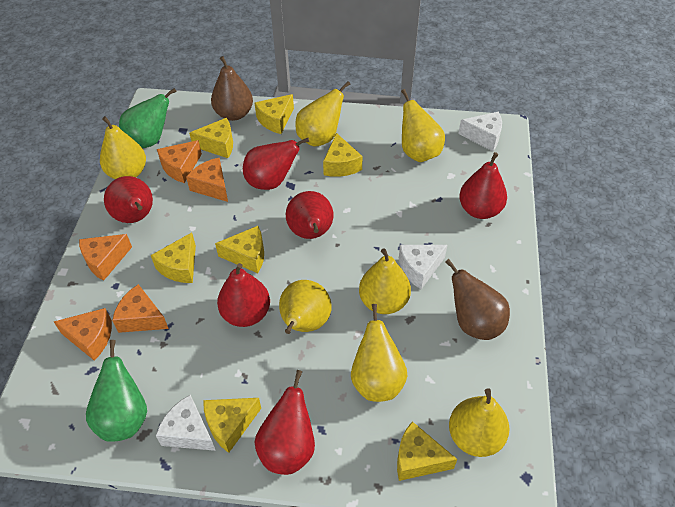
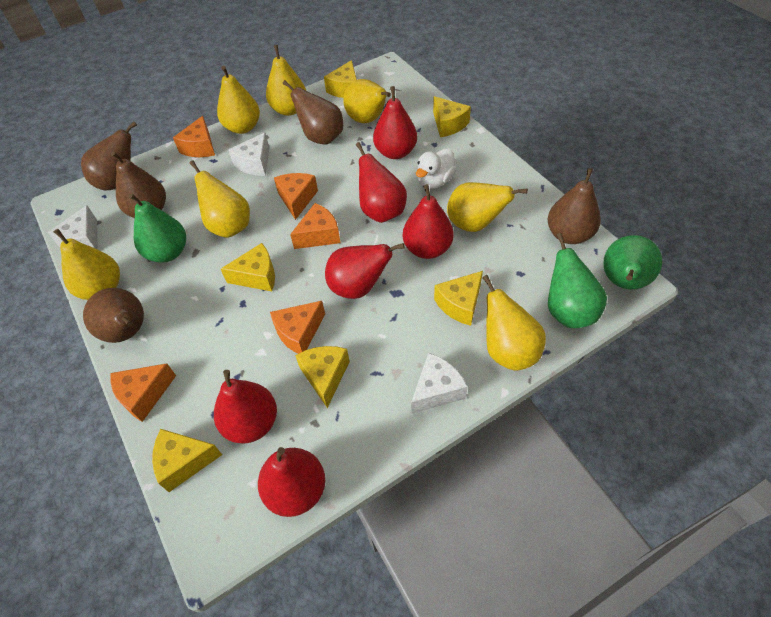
brown pear: 2 -> 5
green pear: 2 -> 3
white duck: 0 -> 1
yellow cheese: 7 -> 6

